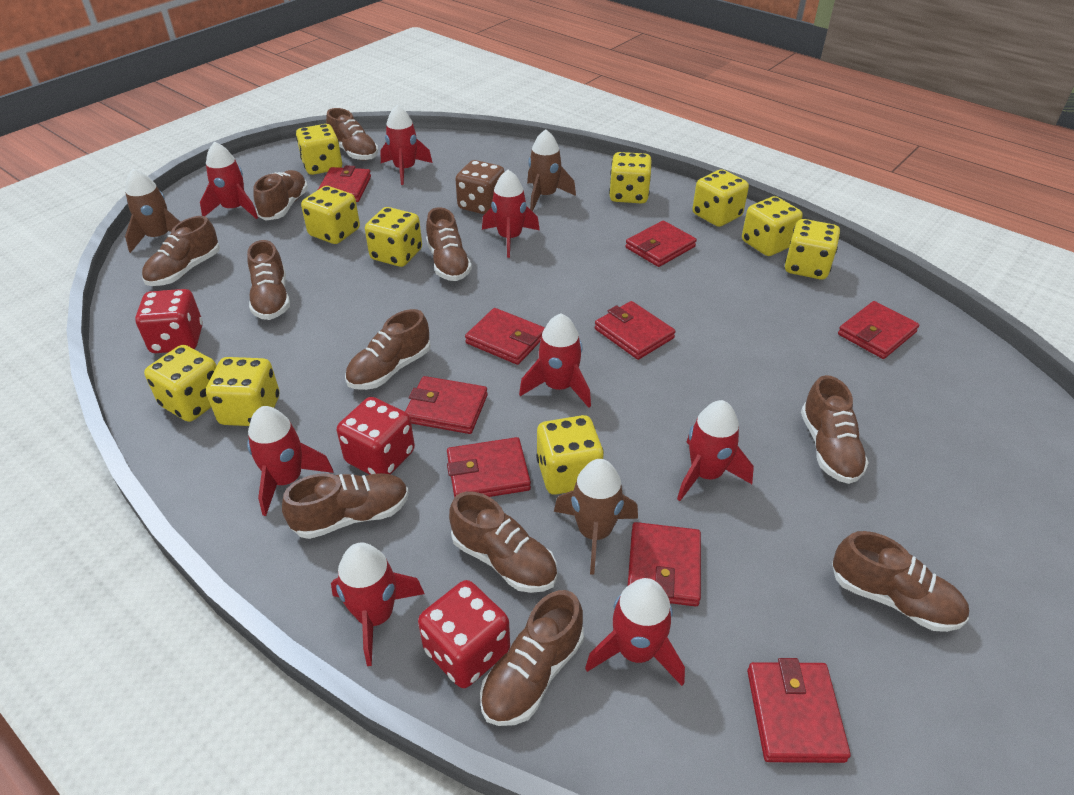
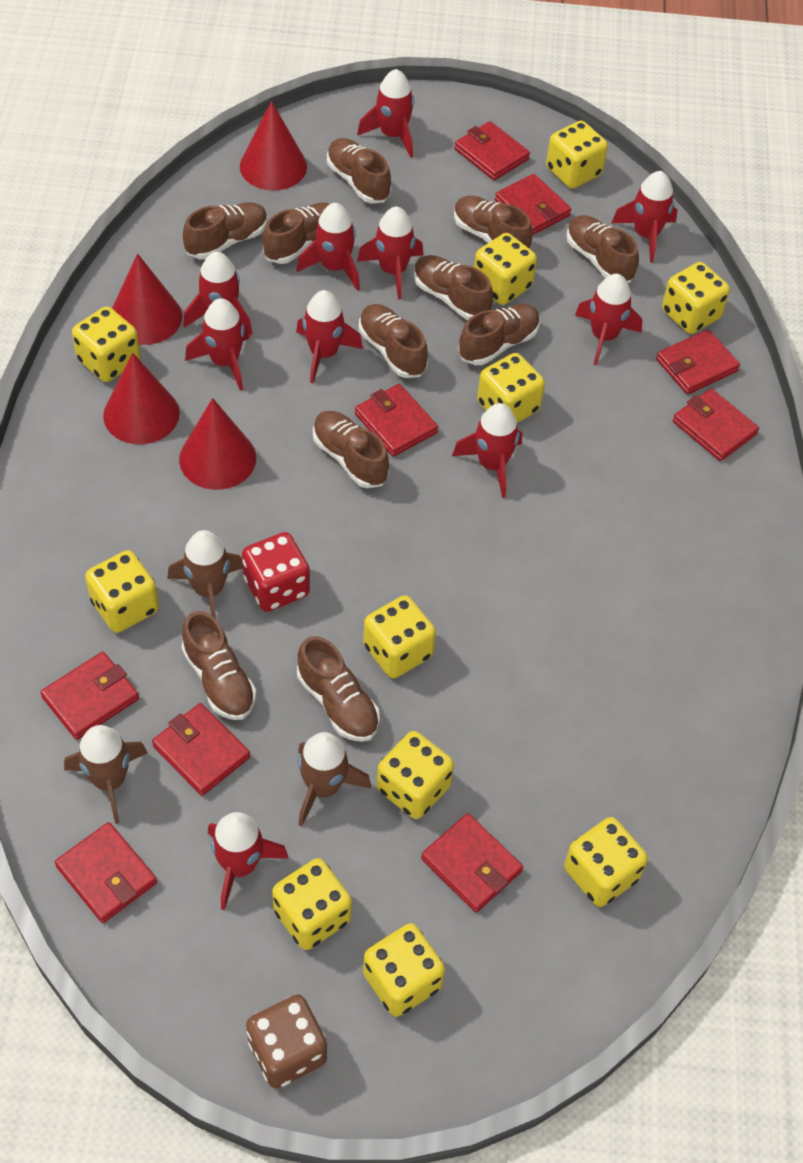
red cone: 0 -> 4
red dice: 3 -> 1
red rocket: 8 -> 10
yellow dice: 10 -> 11

